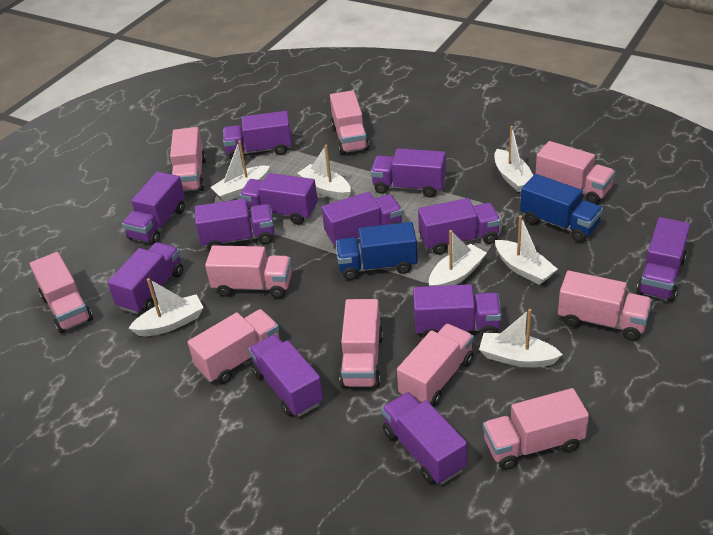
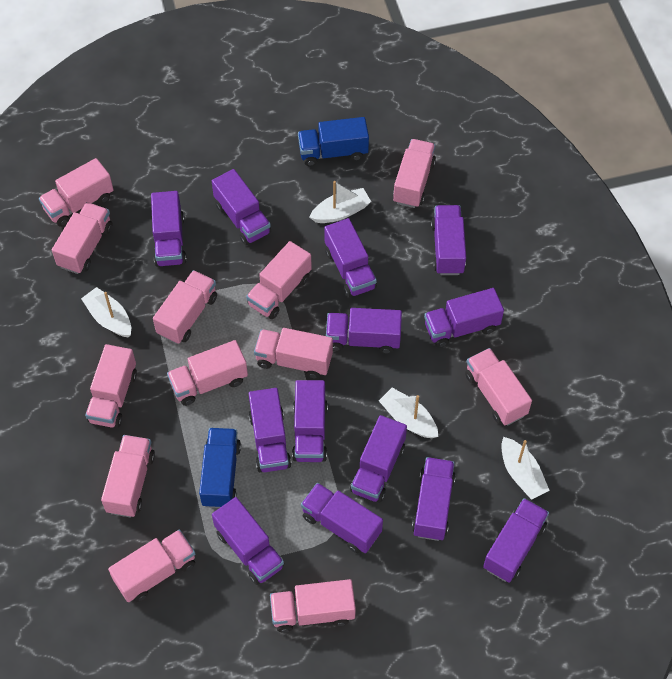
pink truck: 10 -> 12
purple truck: 12 -> 13
white boat: 7 -> 4

